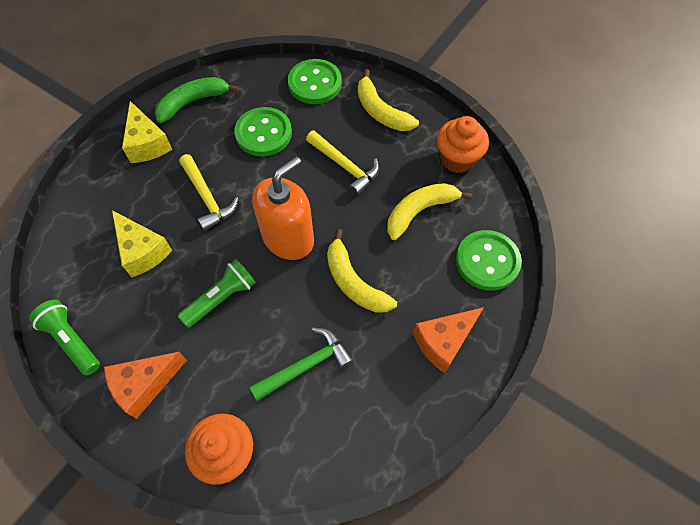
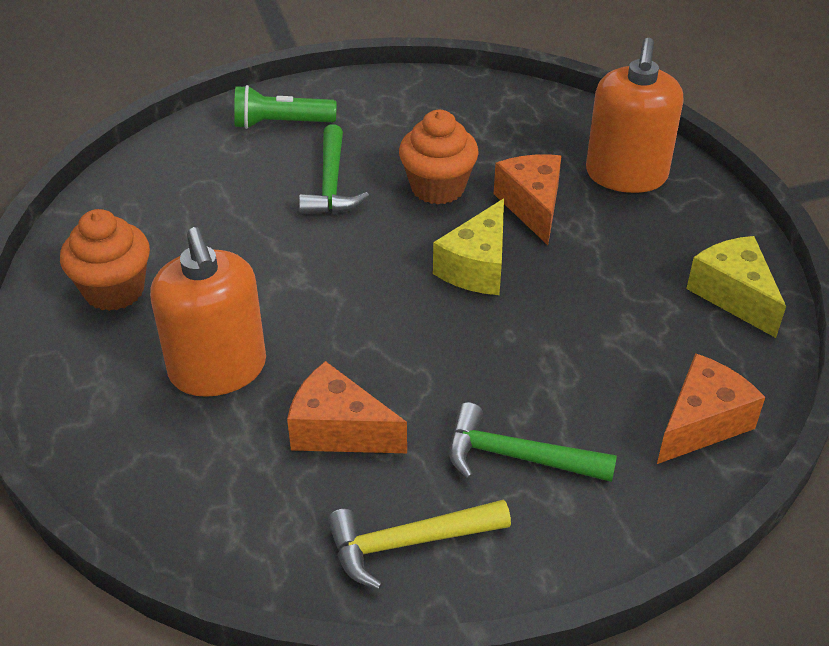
green banana: 1 -> 0
green button: 3 -> 0
green flashlight: 2 -> 1
green hammer: 1 -> 2
orange cheese: 2 -> 3
orange soap dispenser: 1 -> 2
yellow banana: 3 -> 0
yellow hammer: 2 -> 1

